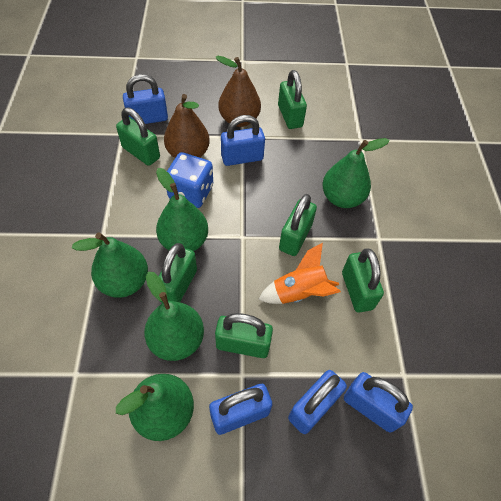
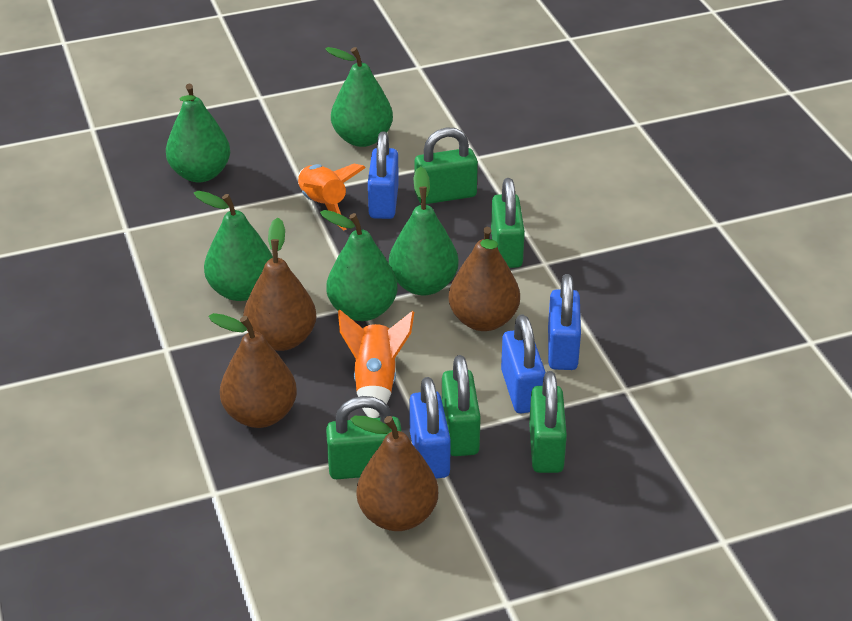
blue dice: 1 -> 0
blue padlock: 5 -> 4
brown pear: 2 -> 4
green padlock: 6 -> 5
orange rocket: 1 -> 2

